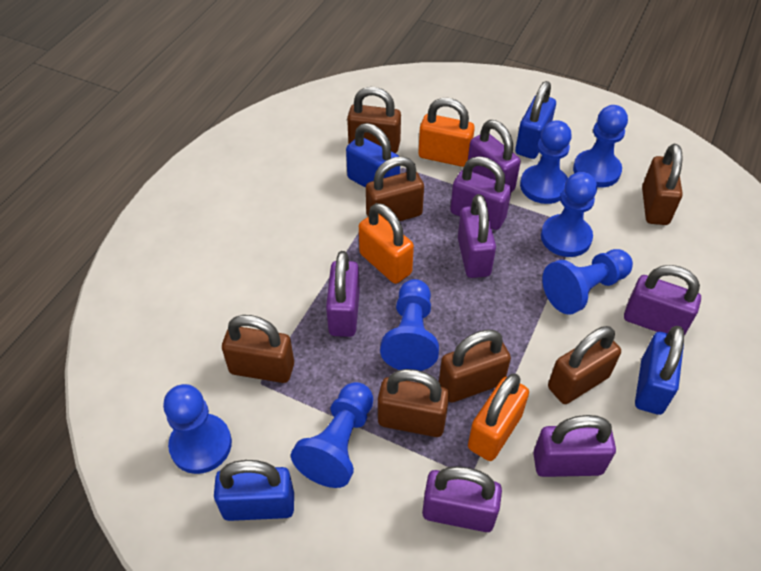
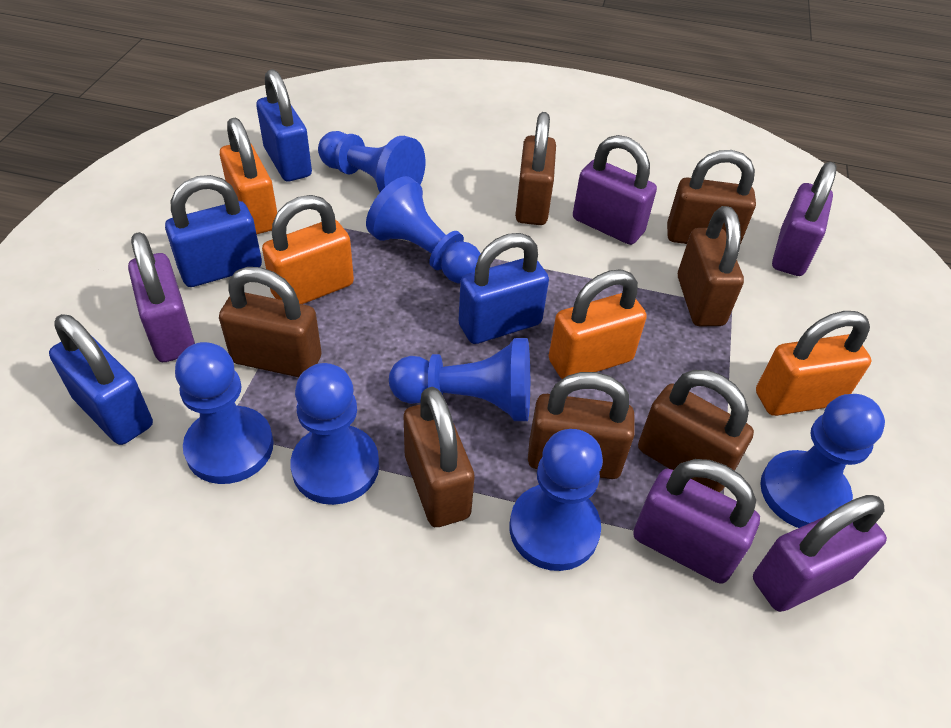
orange padlock: 3 -> 4
purple padlock: 7 -> 5

